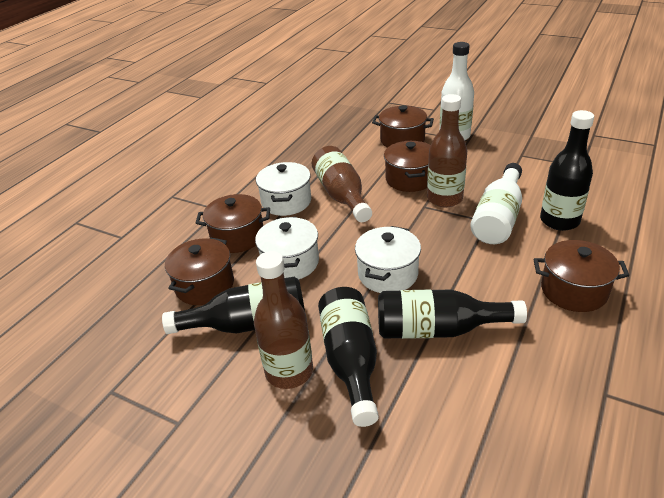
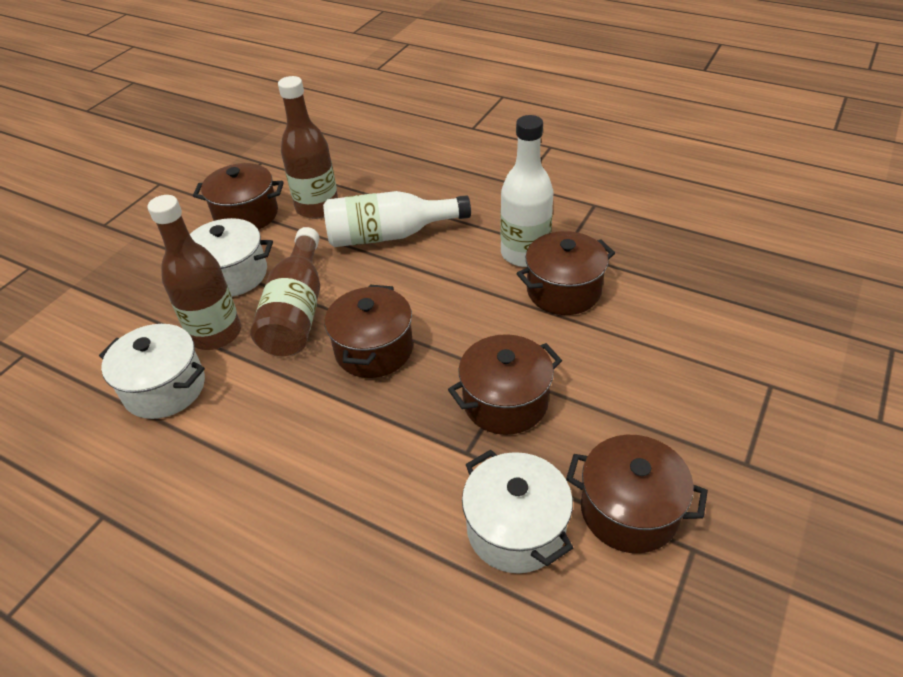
black bottle: 4 -> 0

